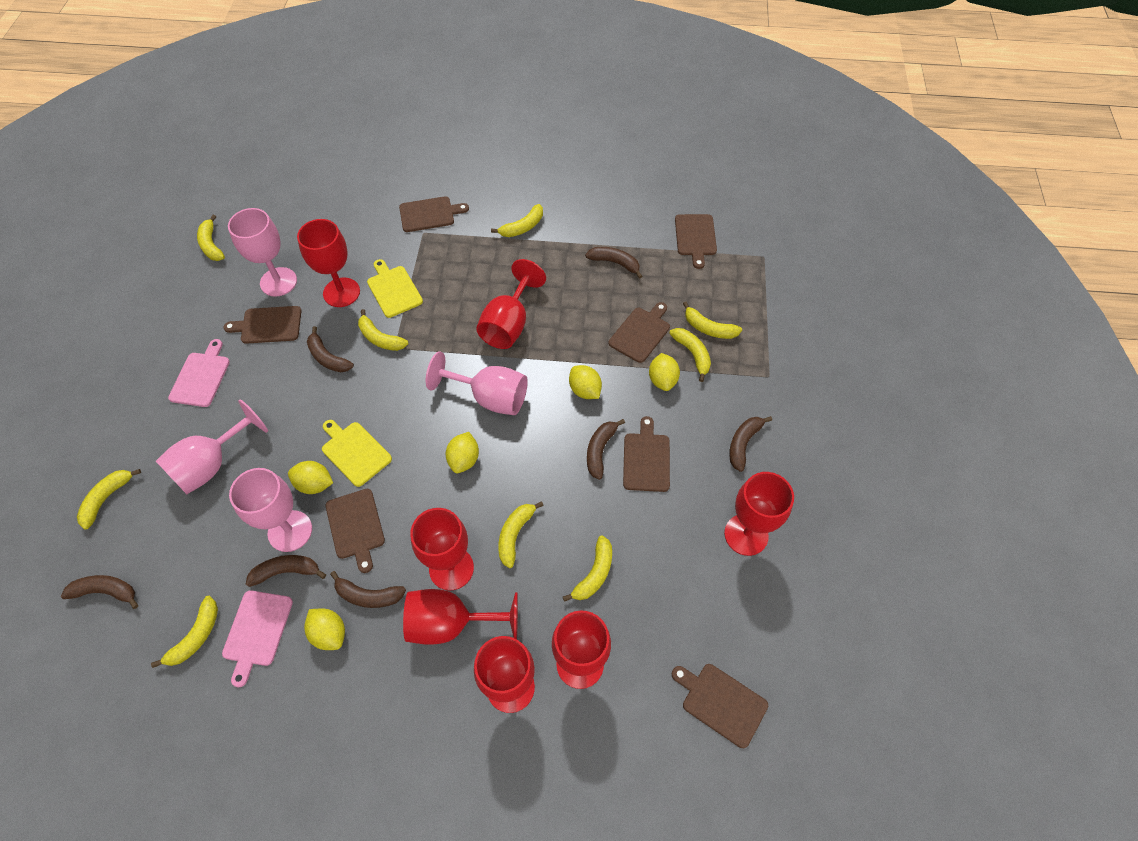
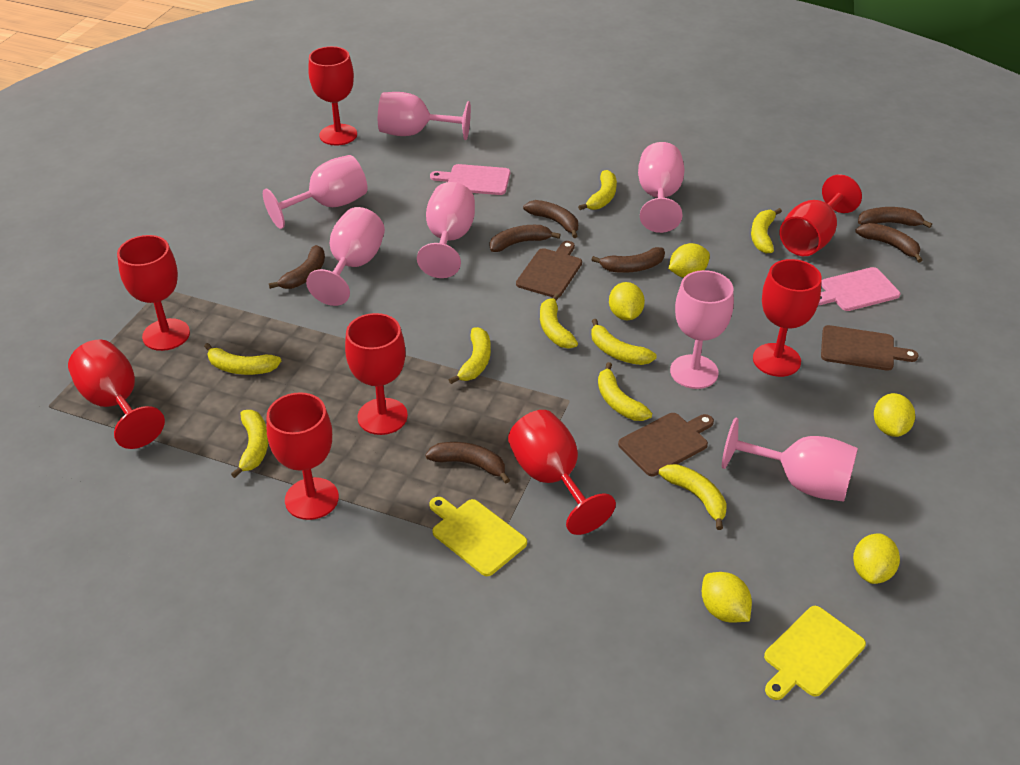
brown cutting board: 7 -> 3
pink goblet: 4 -> 7
red goblet: 7 -> 8

